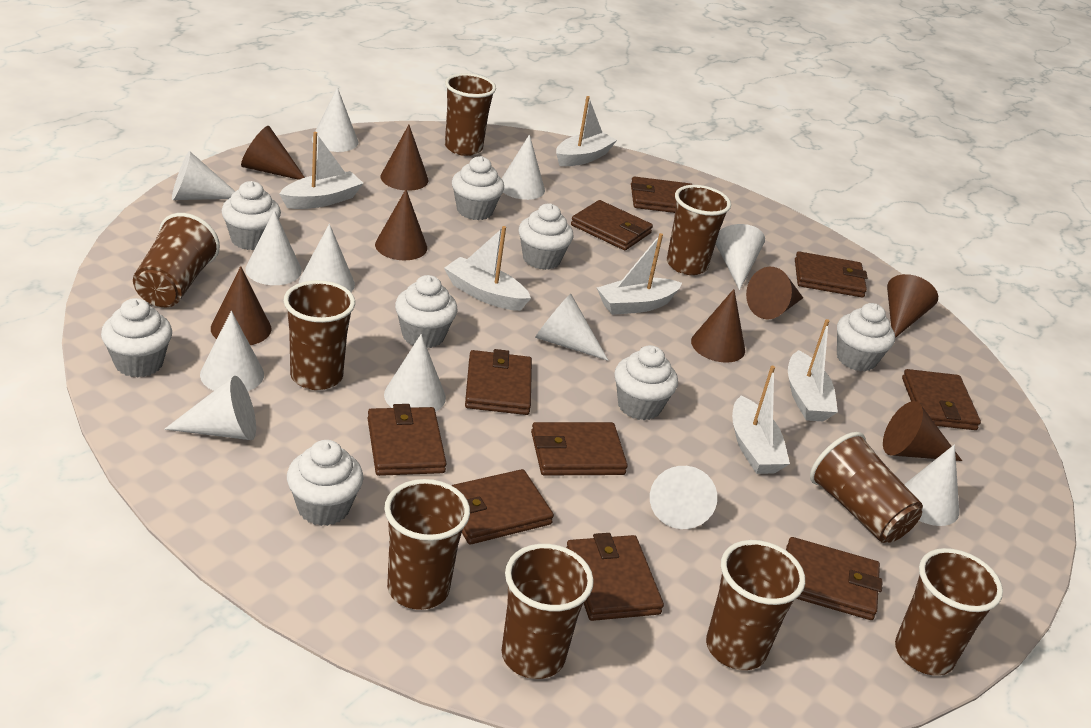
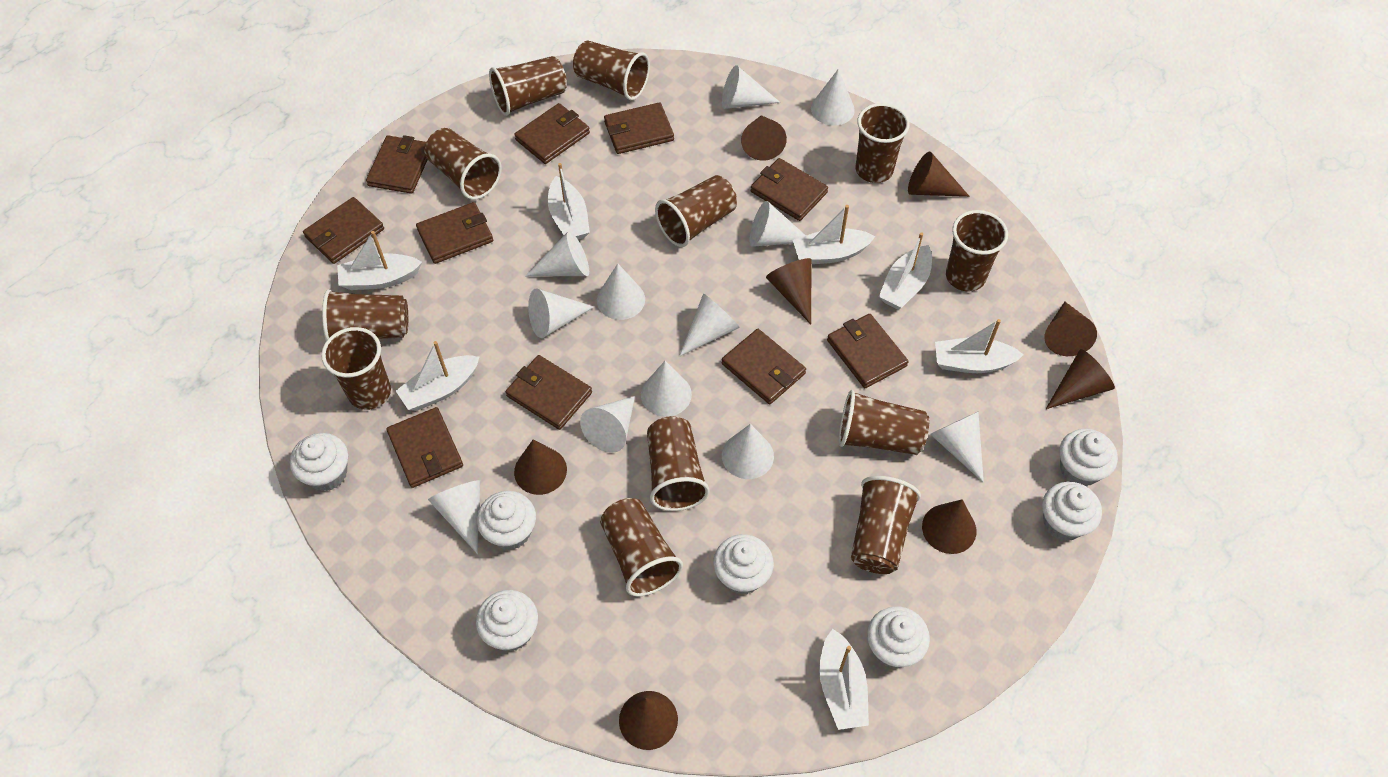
brown cup: 9 -> 12
white boat: 6 -> 7
white cupcake: 8 -> 7

